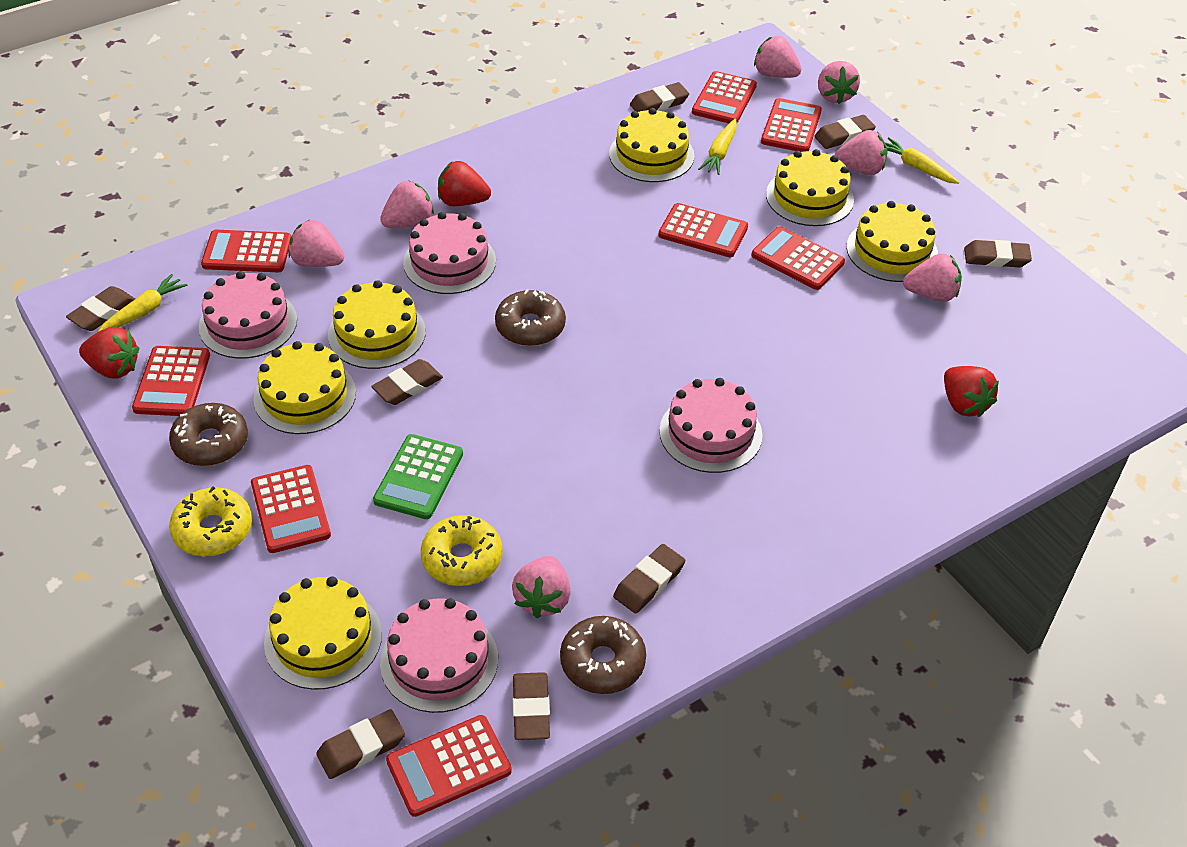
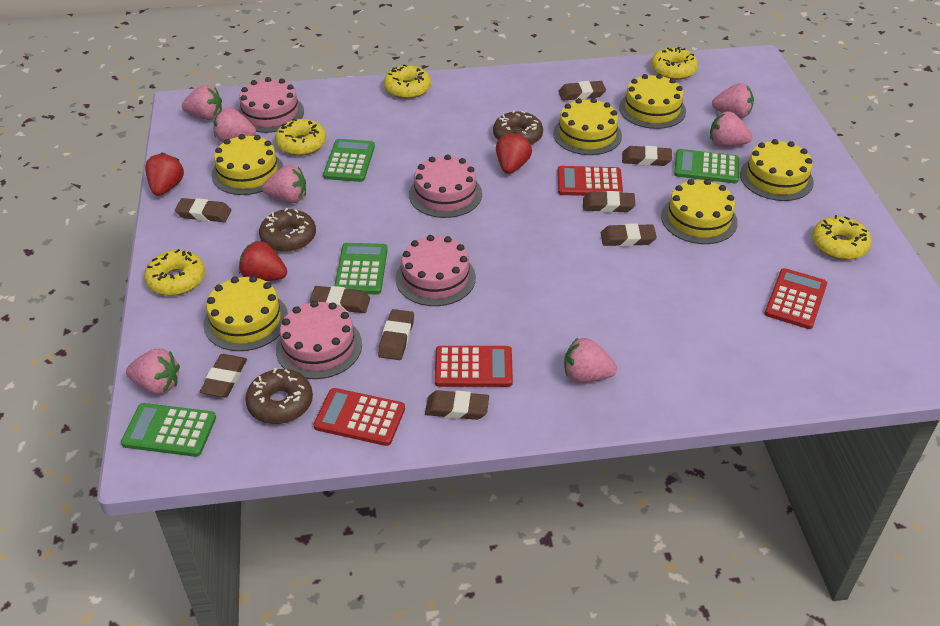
brown eraser: 8 -> 9
green calculator: 1 -> 4
red calculator: 8 -> 4
yellow carrot: 3 -> 0
yellow donut: 2 -> 5

